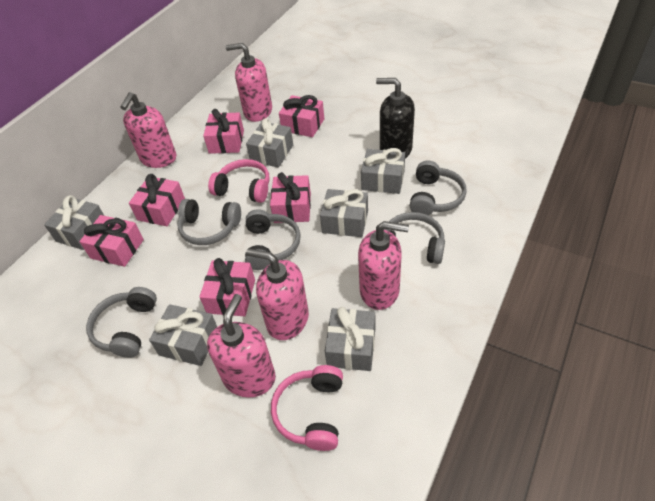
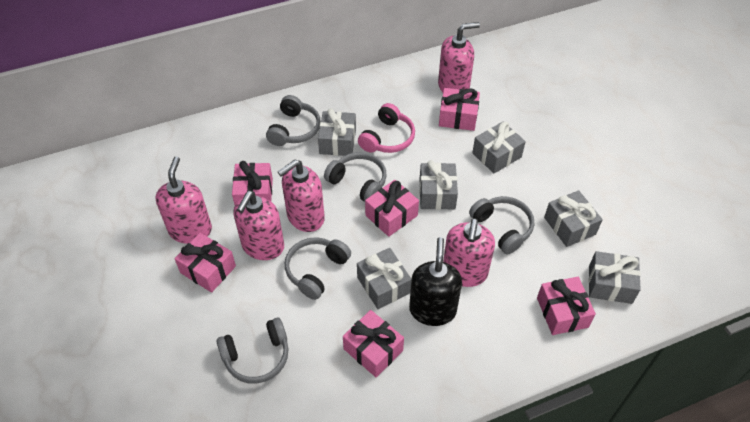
pink headphones: 2 -> 1

